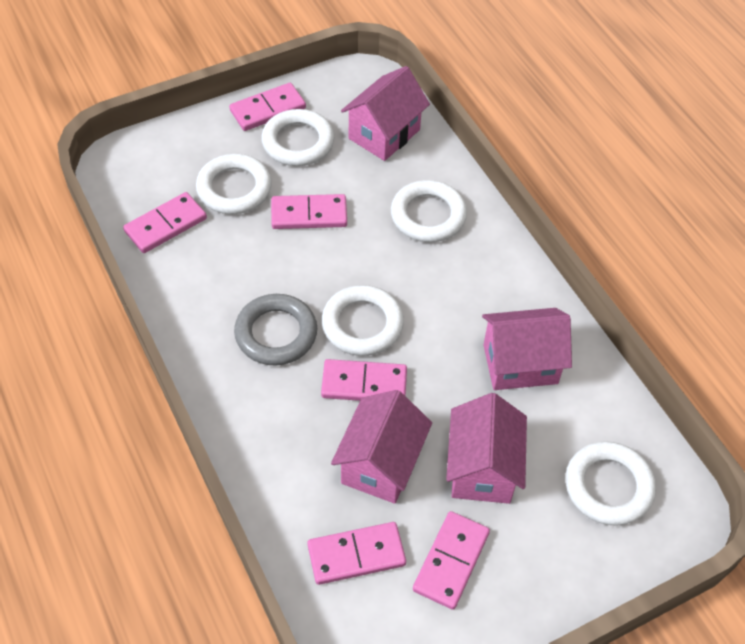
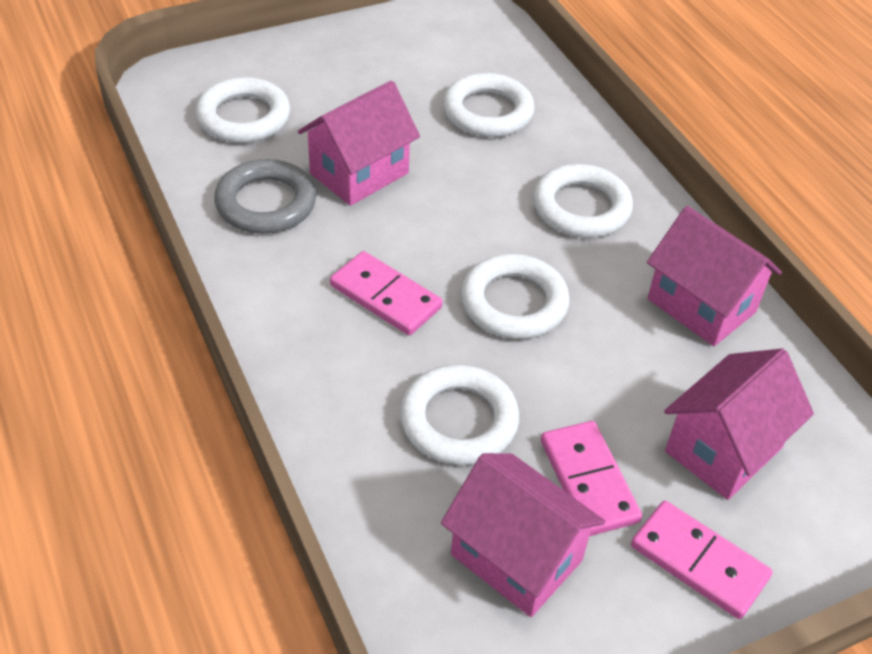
pink domino: 6 -> 3

